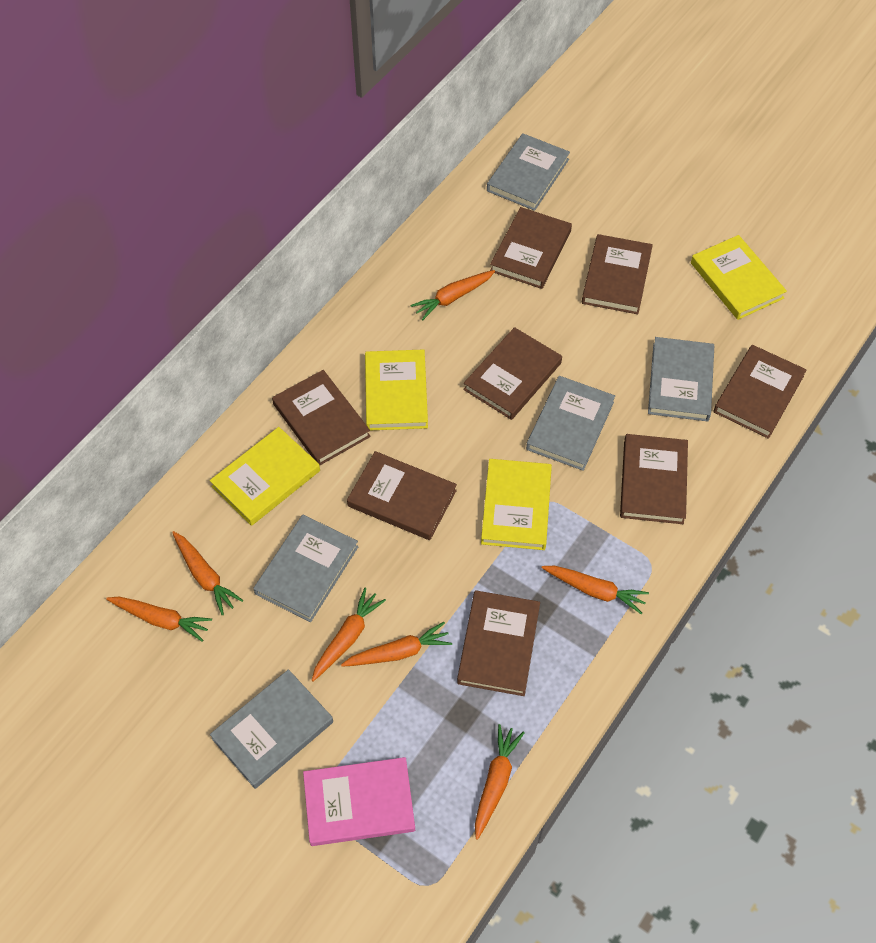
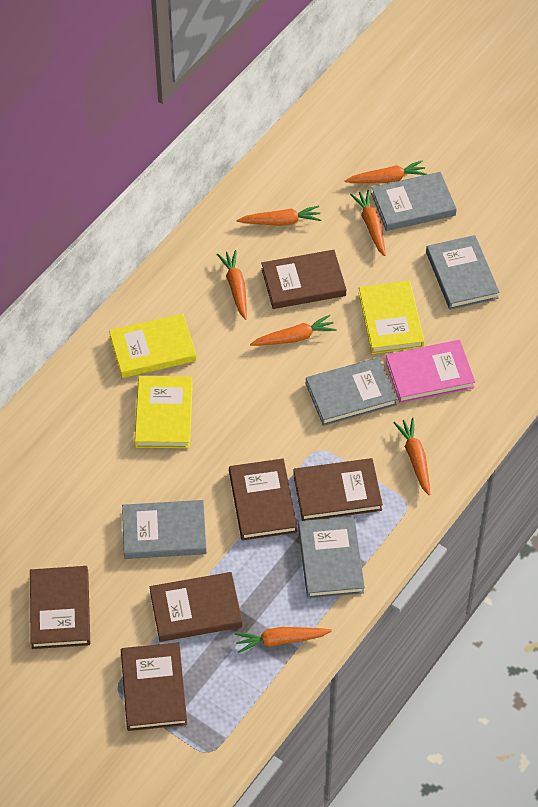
brown book: 8 -> 6
yellow book: 4 -> 3

